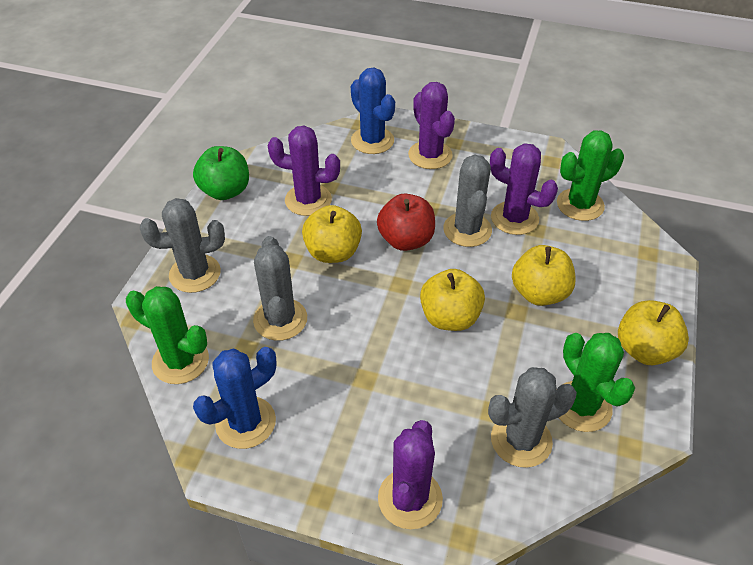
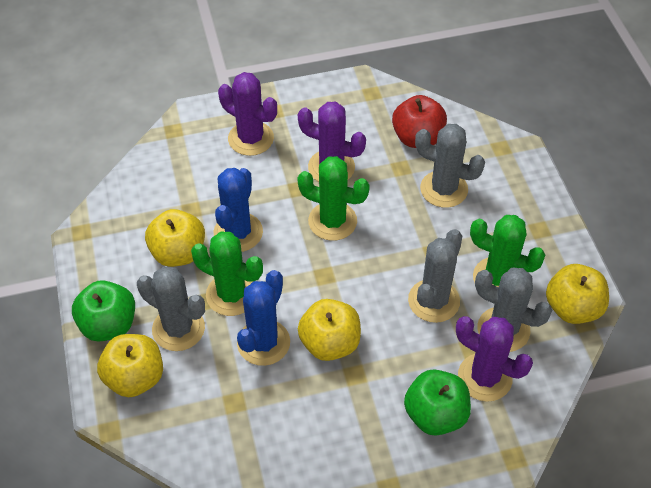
green apple: 1 -> 2
purple cactus: 4 -> 3

